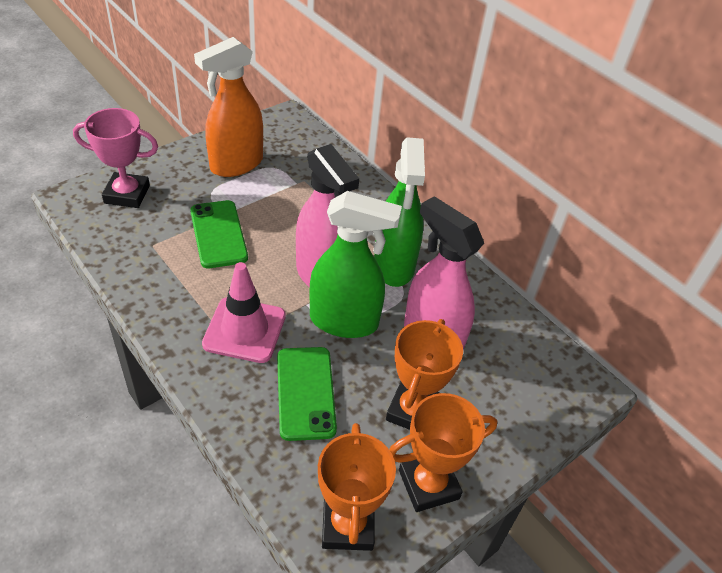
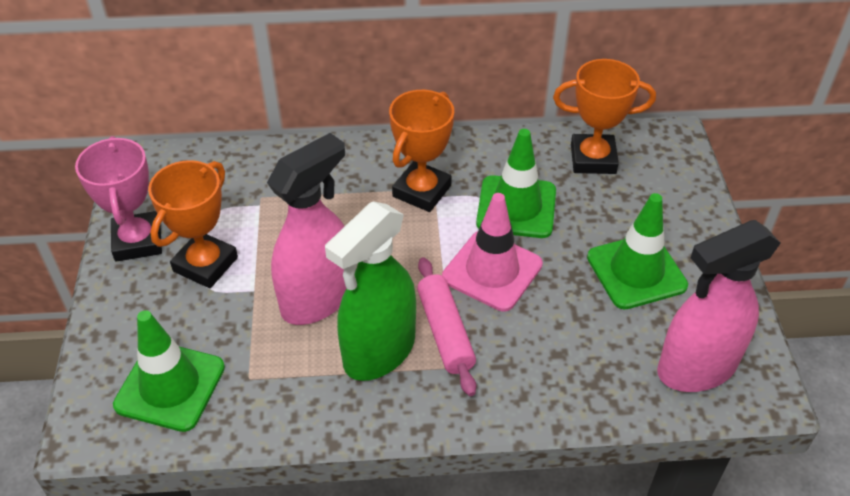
green phone: 2 -> 0
green spray bottle: 2 -> 1
green traffic cone: 0 -> 3
orange spray bottle: 1 -> 0
pink rolling pin: 0 -> 1

